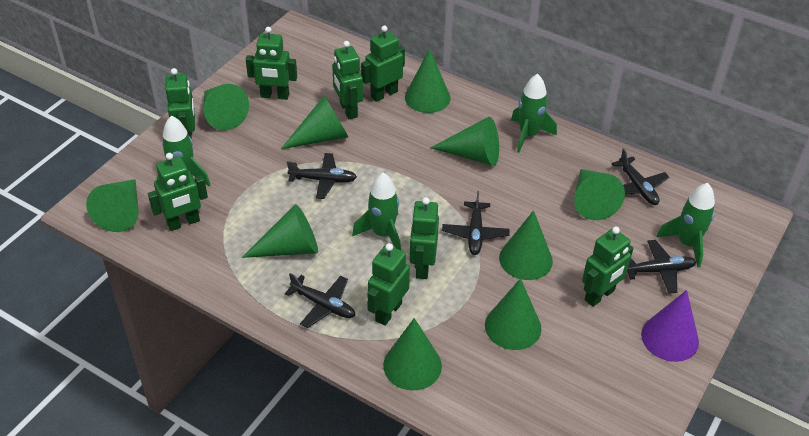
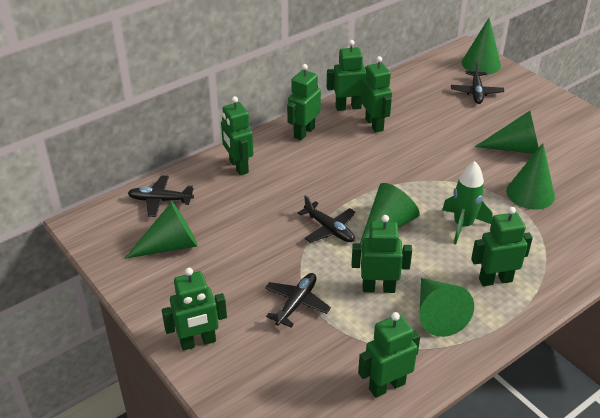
black plane: 5 -> 4
green cone: 10 -> 6
green rocket: 4 -> 1
purple cone: 1 -> 0

